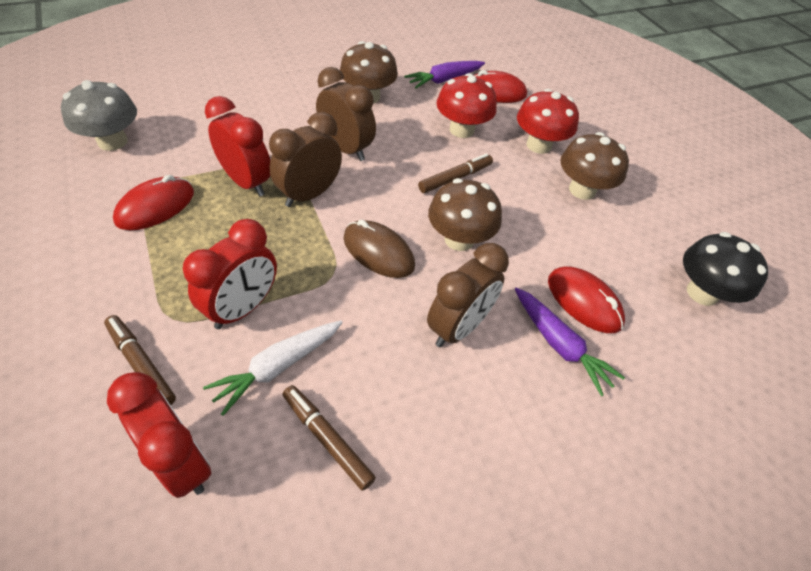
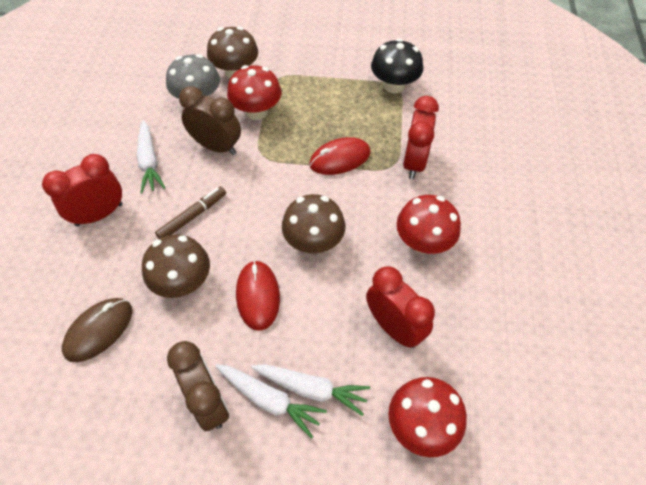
brown clock: 3 -> 2
brown marker: 3 -> 1
purple carrot: 2 -> 0
red mouse: 3 -> 2
red mushroom: 2 -> 3
white carrot: 1 -> 3

